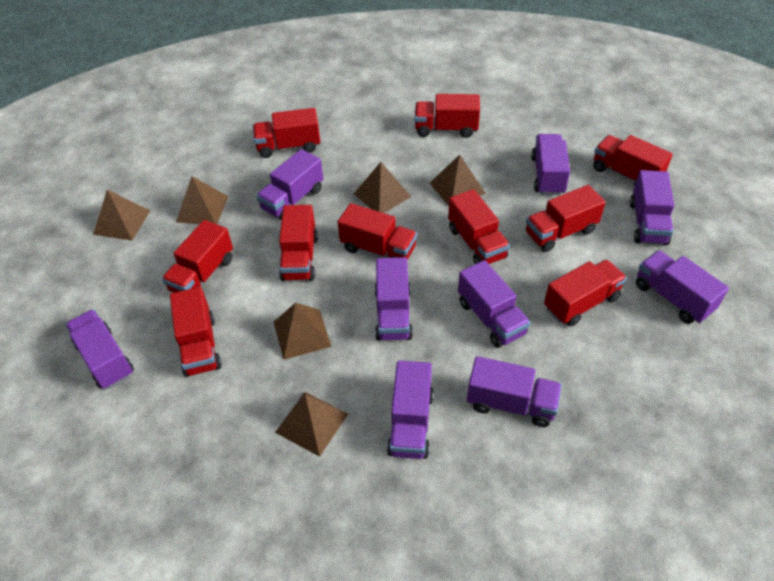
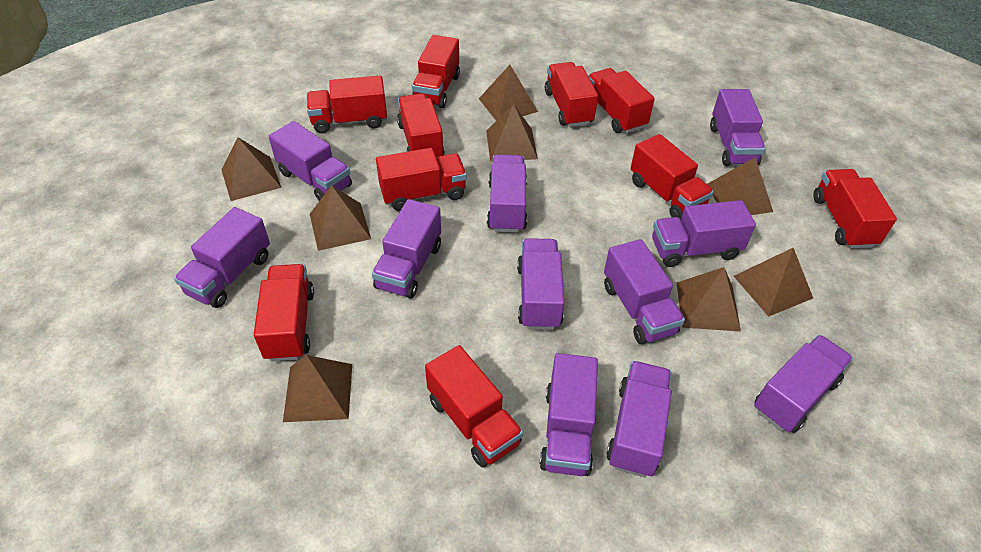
brown pyramid: 6 -> 8
purple truck: 9 -> 11

